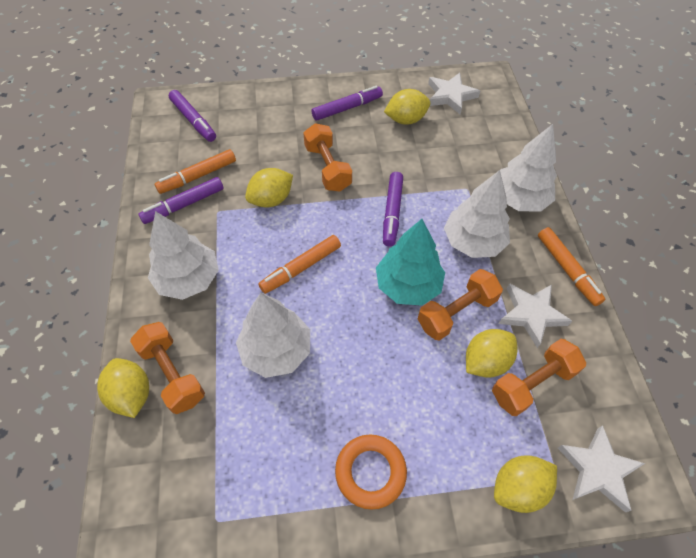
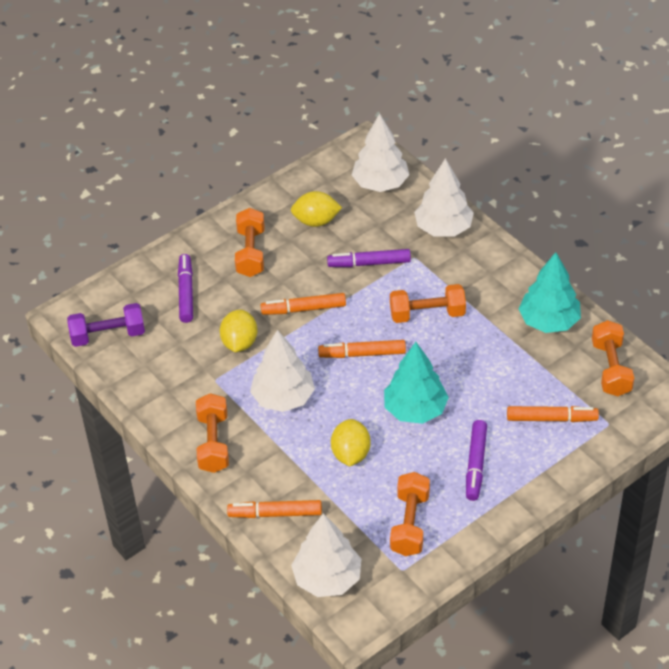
orange dumbbell: 4 -> 5
orange marker: 3 -> 4
orange ring: 1 -> 0
purple dumbbell: 0 -> 1
purple marker: 4 -> 3
turquoise tree: 1 -> 2
white star: 3 -> 0
yellow lemon: 5 -> 3

